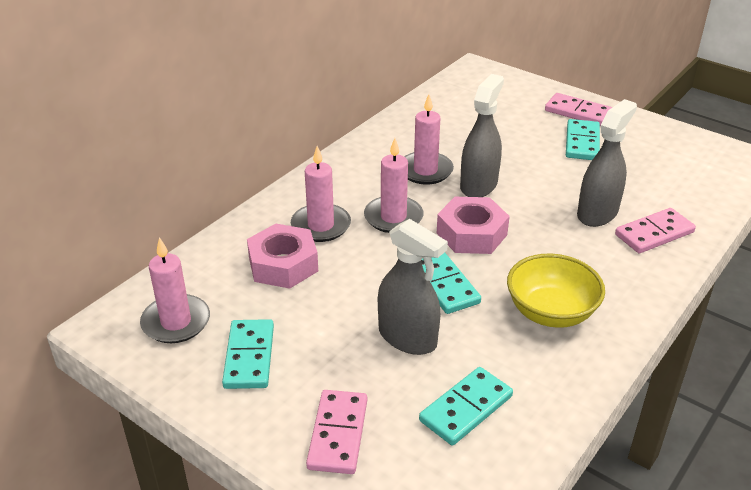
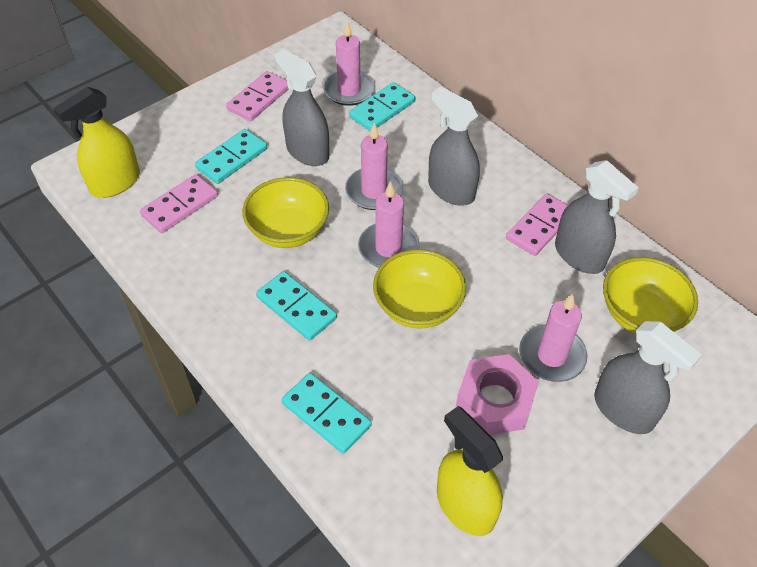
grey spray bottle: 3 -> 4
pink nut: 2 -> 1
yellow bowl: 1 -> 3
yellow spray bottle: 0 -> 2

